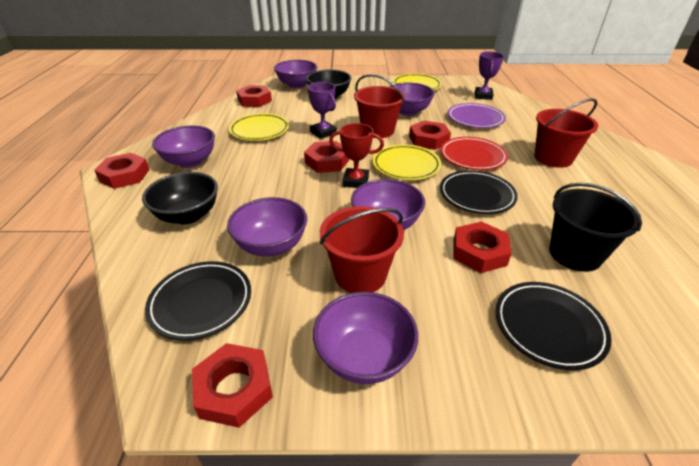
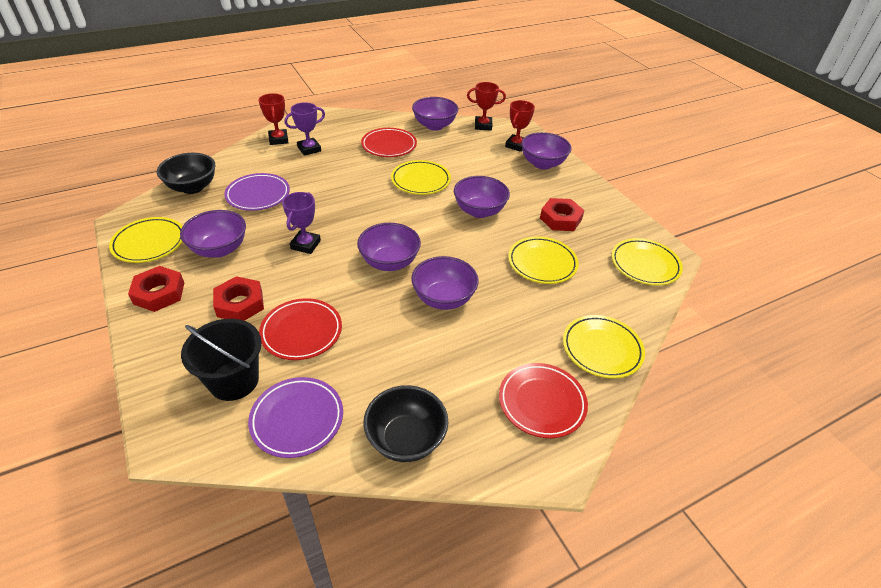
black plate: 3 -> 0
purple plate: 1 -> 2
red bucket: 3 -> 0
red nut: 6 -> 3
red plate: 1 -> 3
red trophy: 1 -> 3
yellow plate: 3 -> 5

